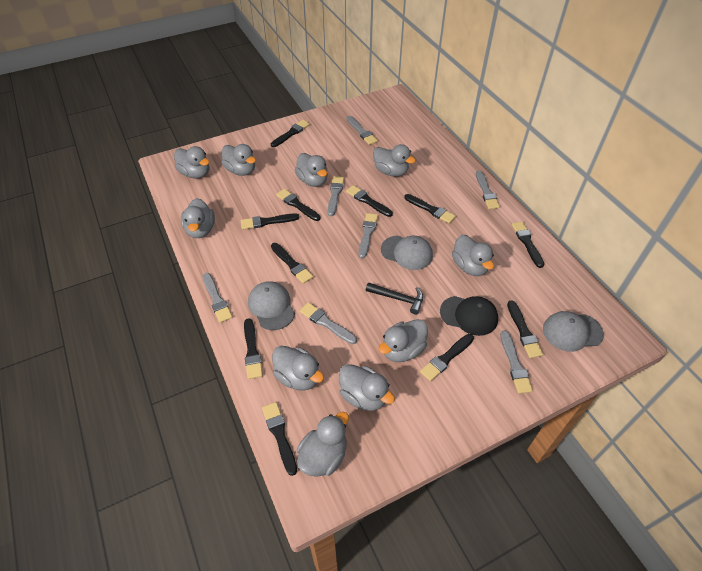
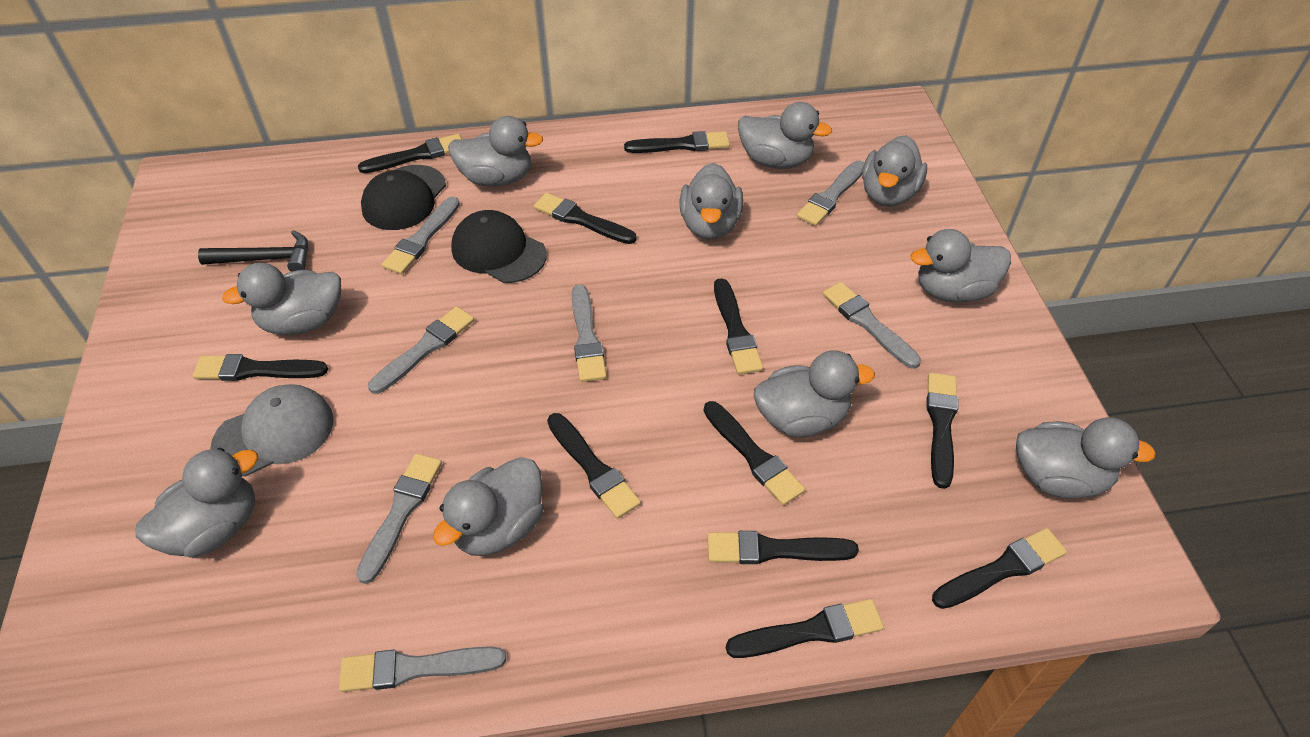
black cap: 1 -> 2
grey cap: 3 -> 1

